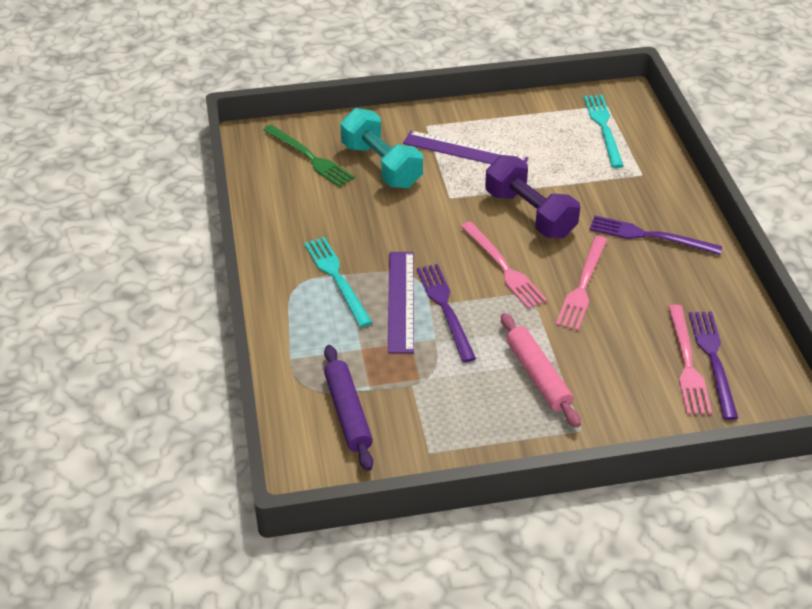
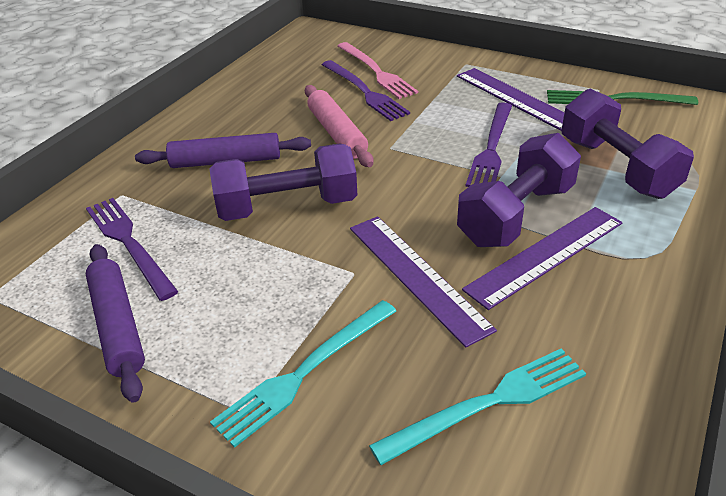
pink fork: 3 -> 1
purple dumbbell: 1 -> 3
purple rolling pin: 1 -> 2
purple ruler: 2 -> 3
turquoise dumbbell: 1 -> 0

